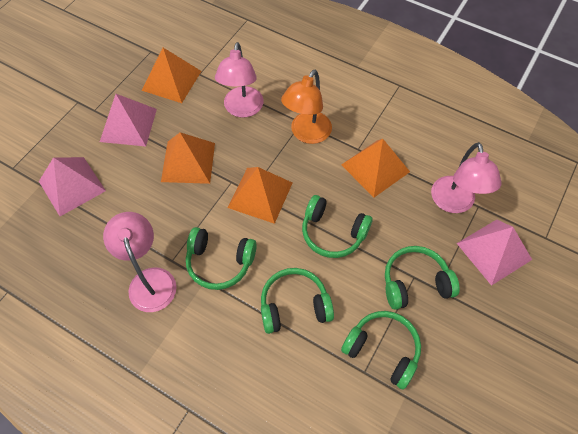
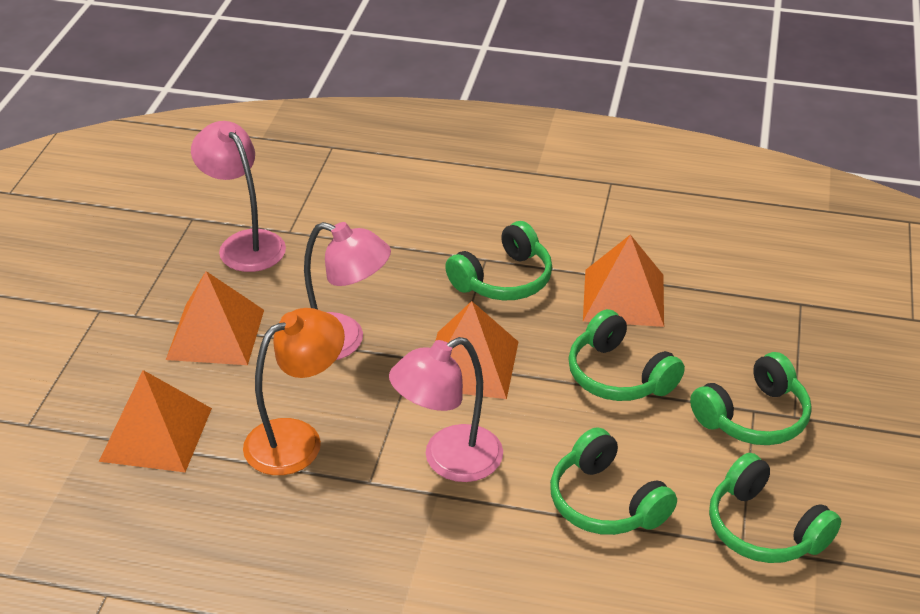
pink pyramid: 3 -> 0

